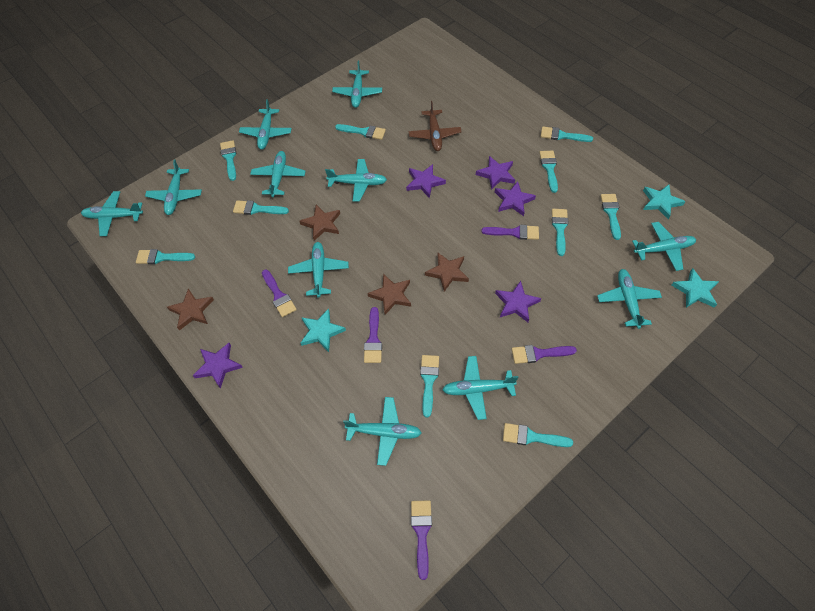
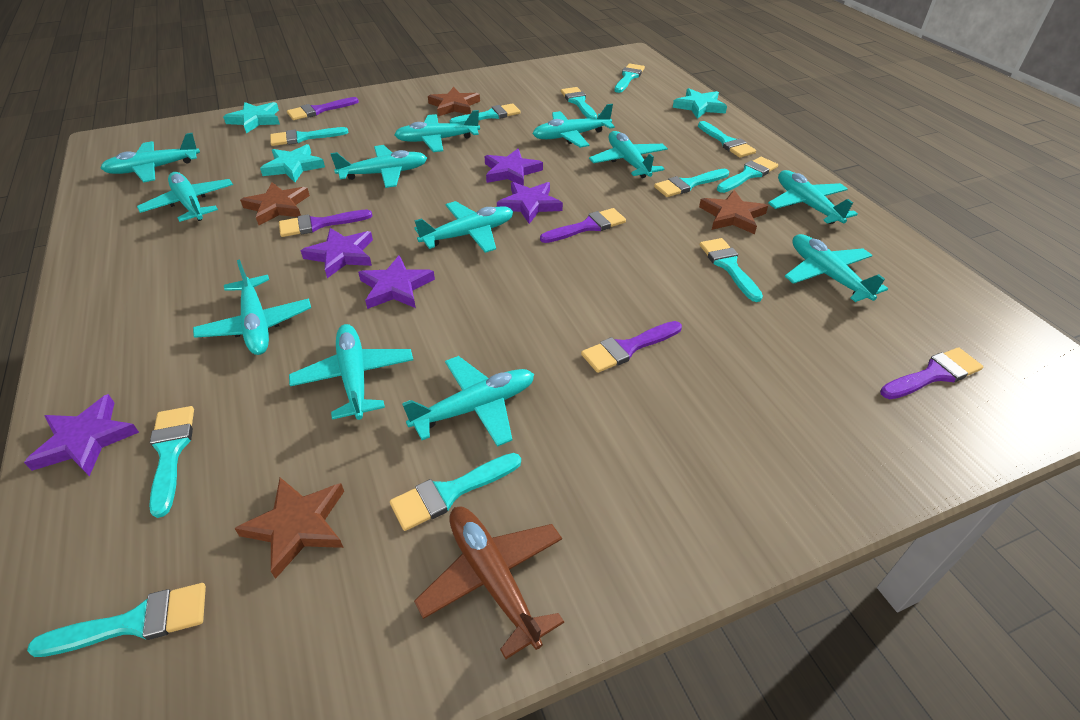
turquoise brush: 10 -> 11
turquoise plane: 11 -> 12

